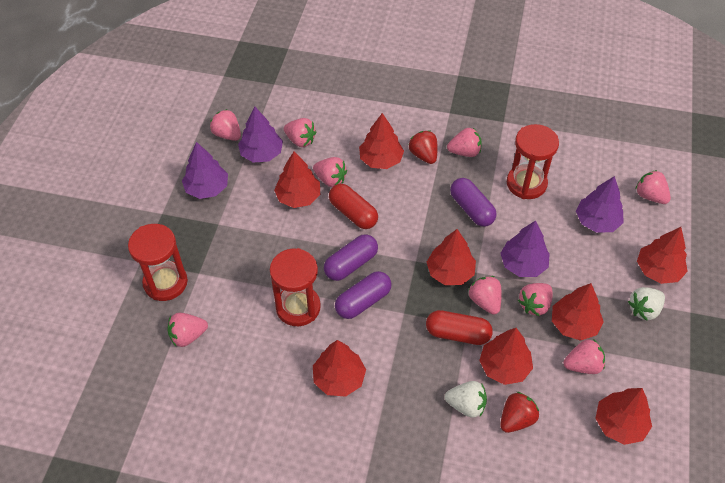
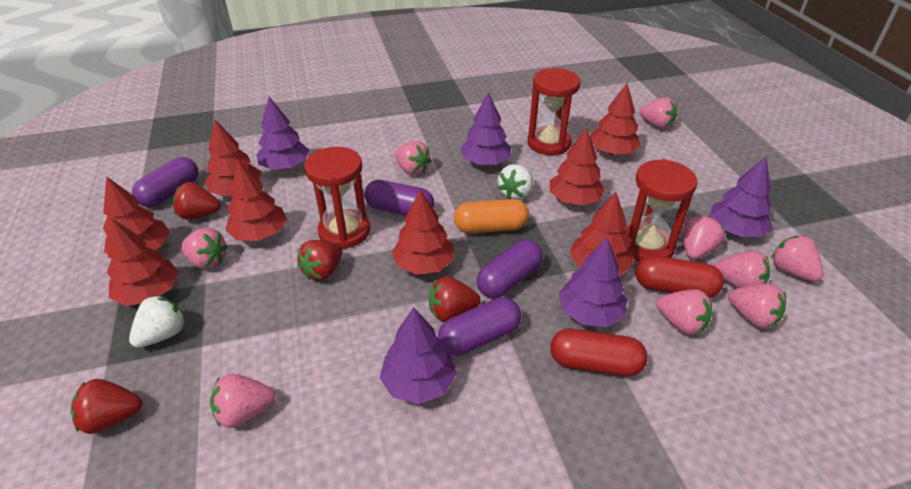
orange capsule: 0 -> 1
purple capsule: 3 -> 4
purple tree: 4 -> 5
red strawberry: 2 -> 4

